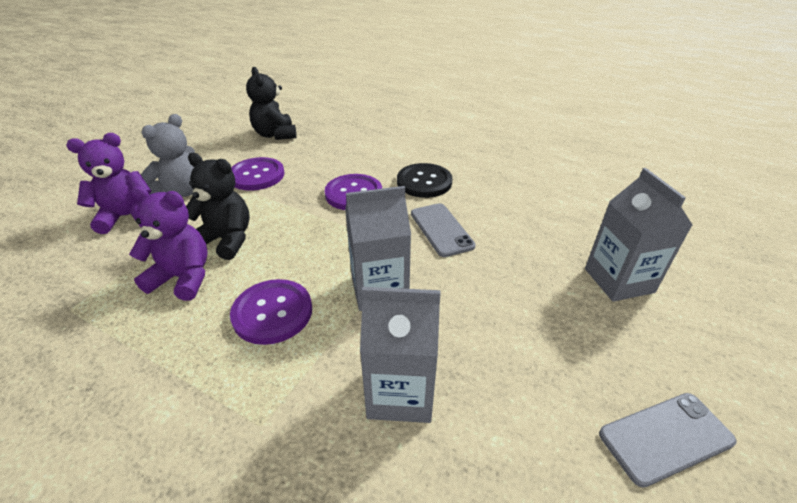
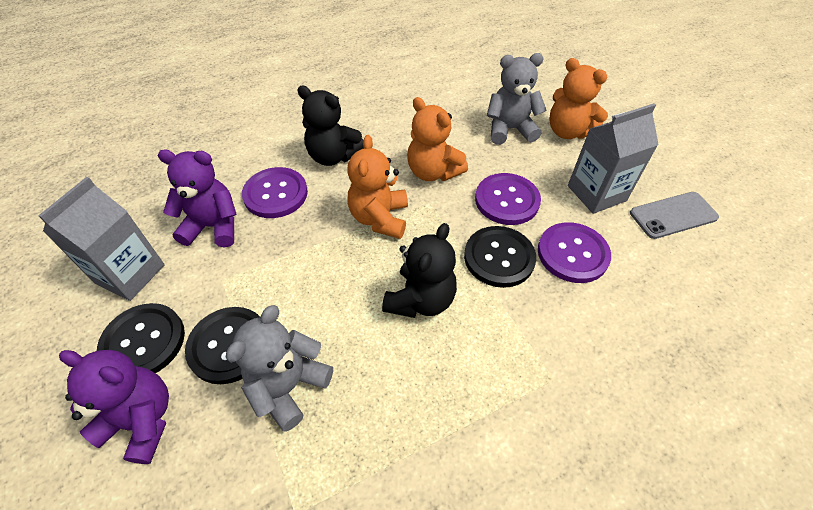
black button: 1 -> 3
grey carton: 3 -> 2
grey phone: 2 -> 1
grey teddy bear: 1 -> 2
orange teddy bear: 0 -> 3

